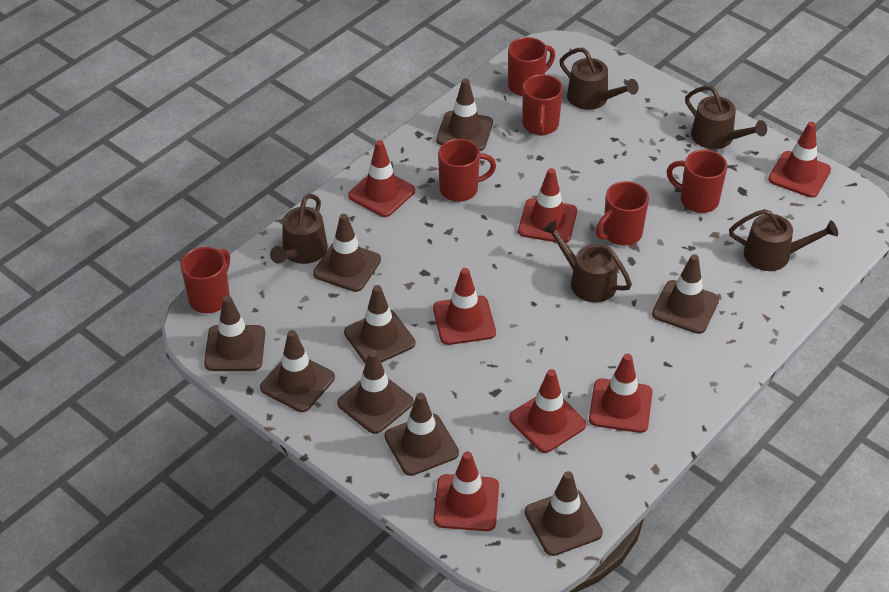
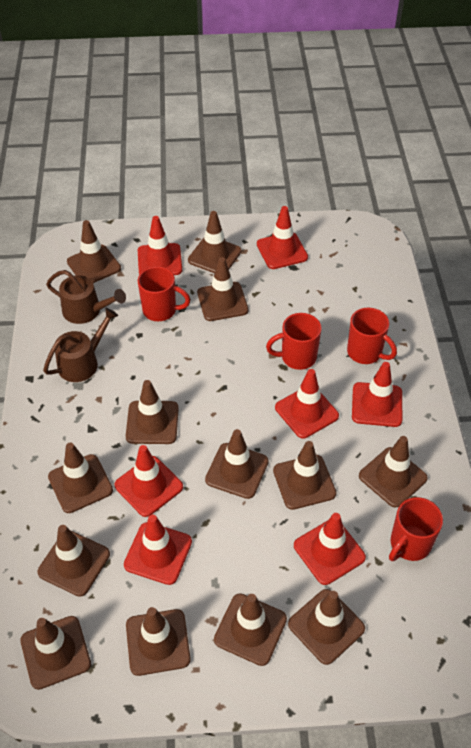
brown traffic cone: 9 -> 13
brown watering can: 5 -> 2
red mug: 6 -> 4

